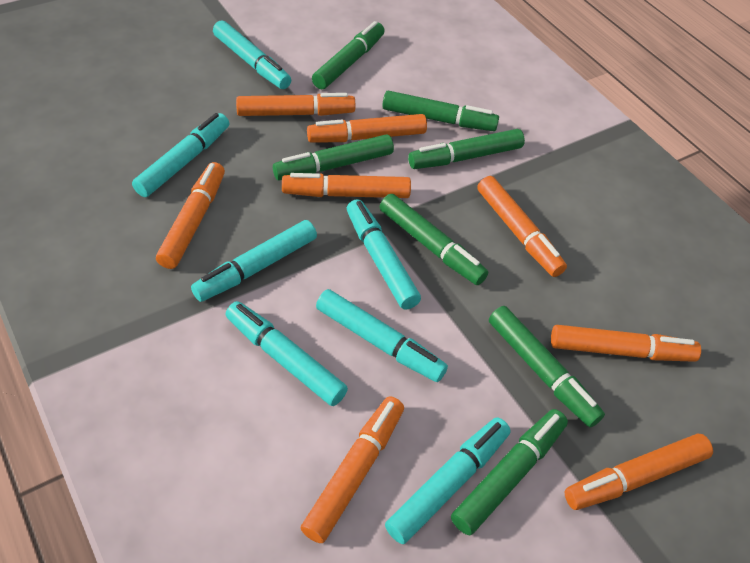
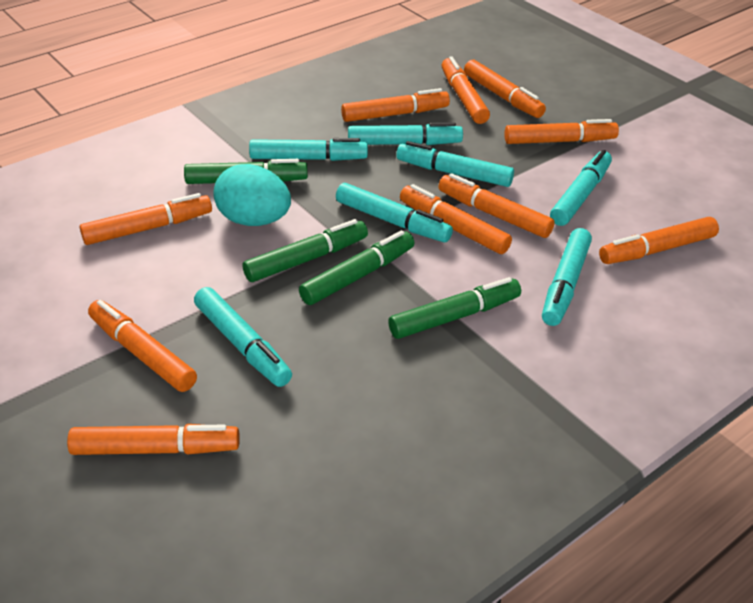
green marker: 7 -> 4
orange marker: 8 -> 10
turquoise egg: 0 -> 1

